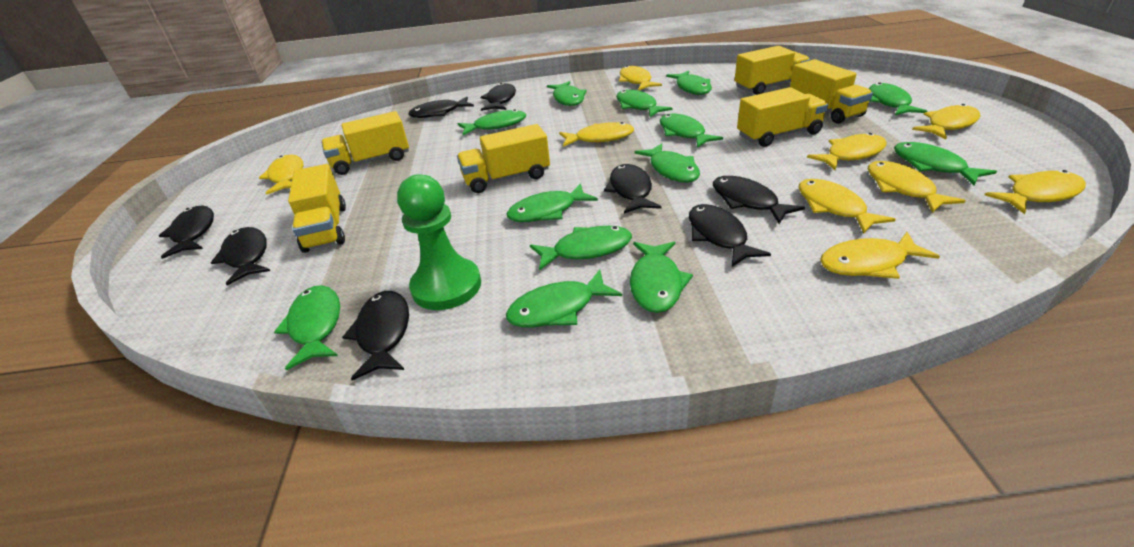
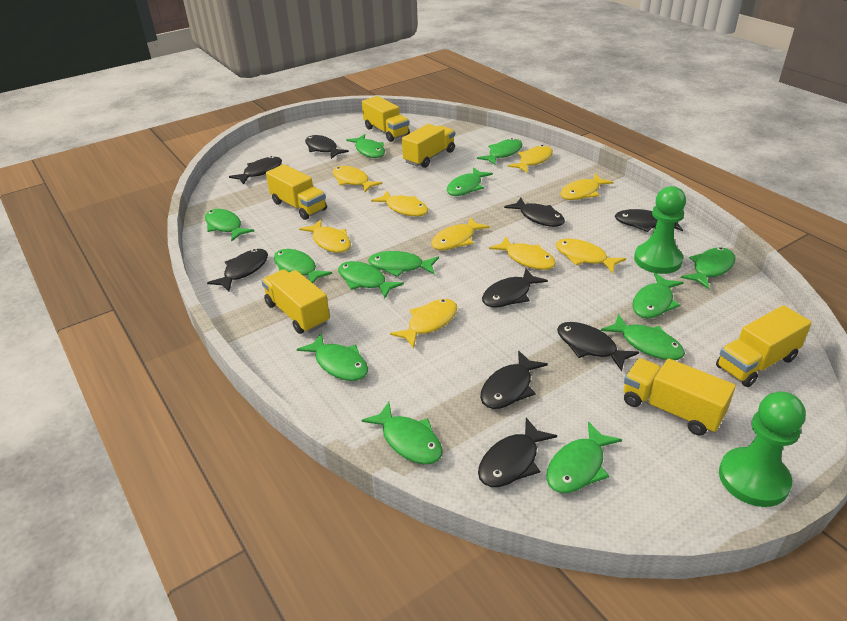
black fish: 8 -> 9
green pawn: 1 -> 2

